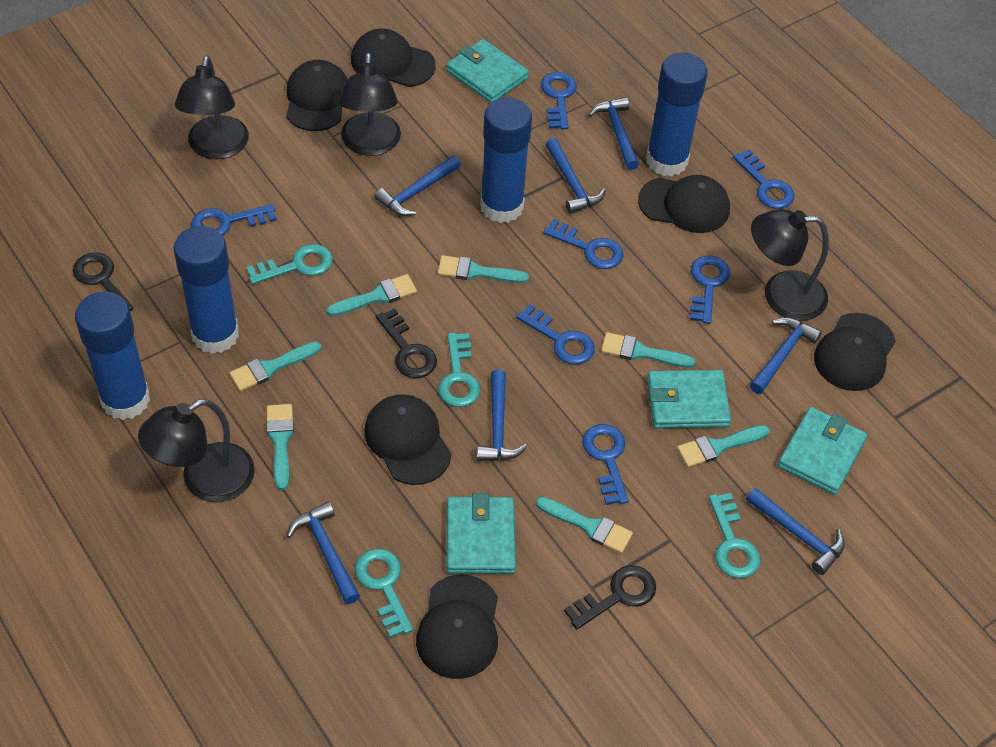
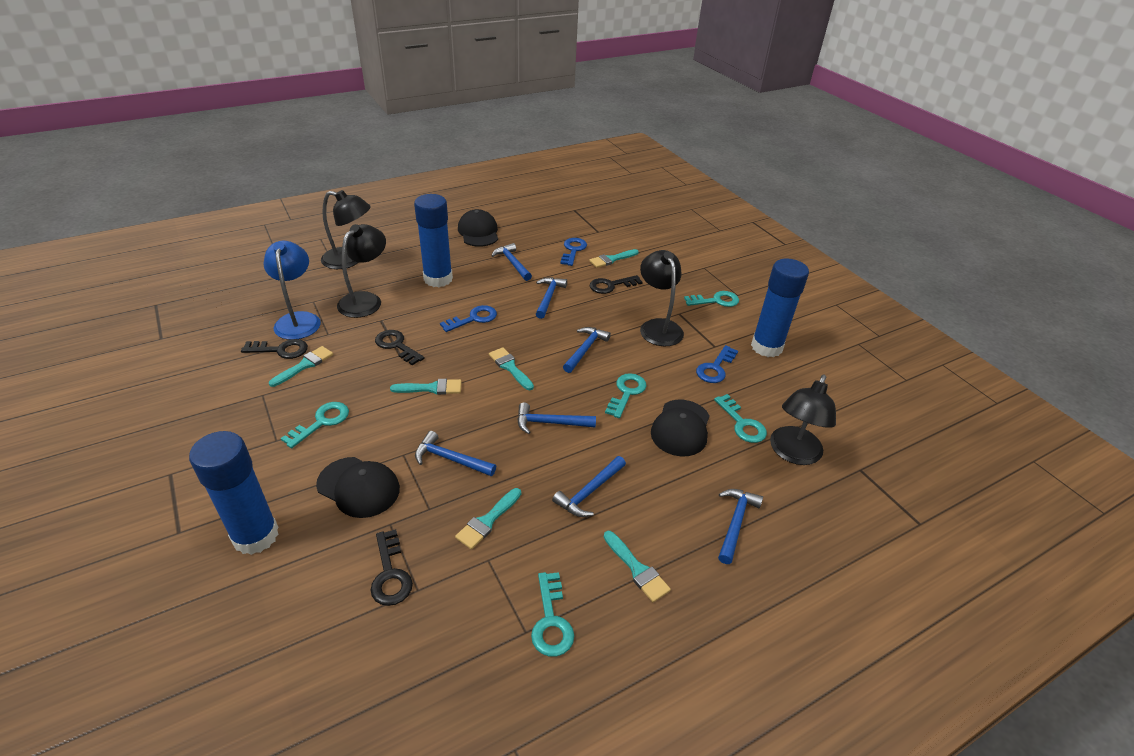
black cap: 6 -> 3
black key: 3 -> 4
blue glue stick: 4 -> 3
blue key: 7 -> 3
blue lamp: 0 -> 1
turquoise brush: 7 -> 6
turquoise key: 4 -> 5
turquoise wallet: 4 -> 0

